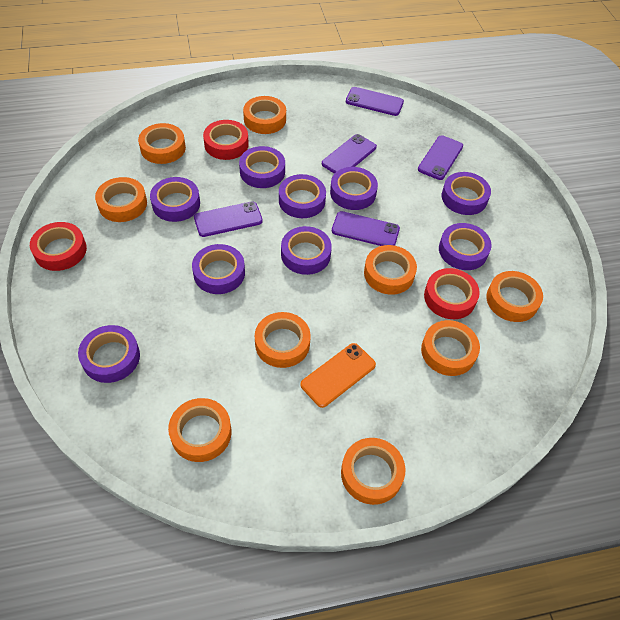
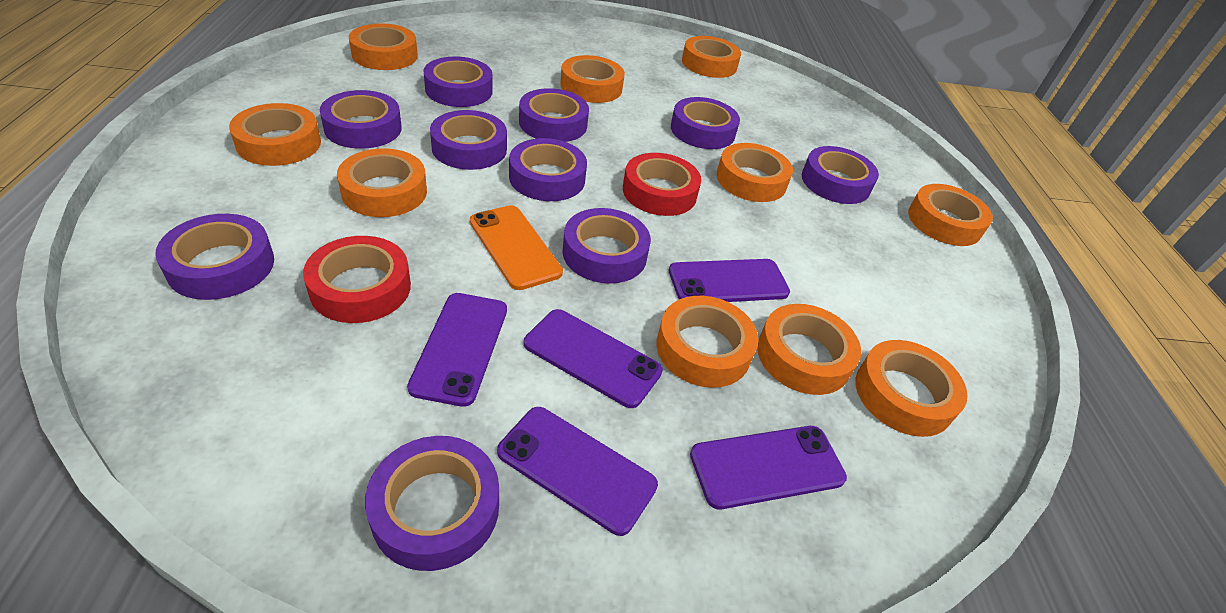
orange tape: 9 -> 10
purple tape: 9 -> 10
red tape: 3 -> 2

